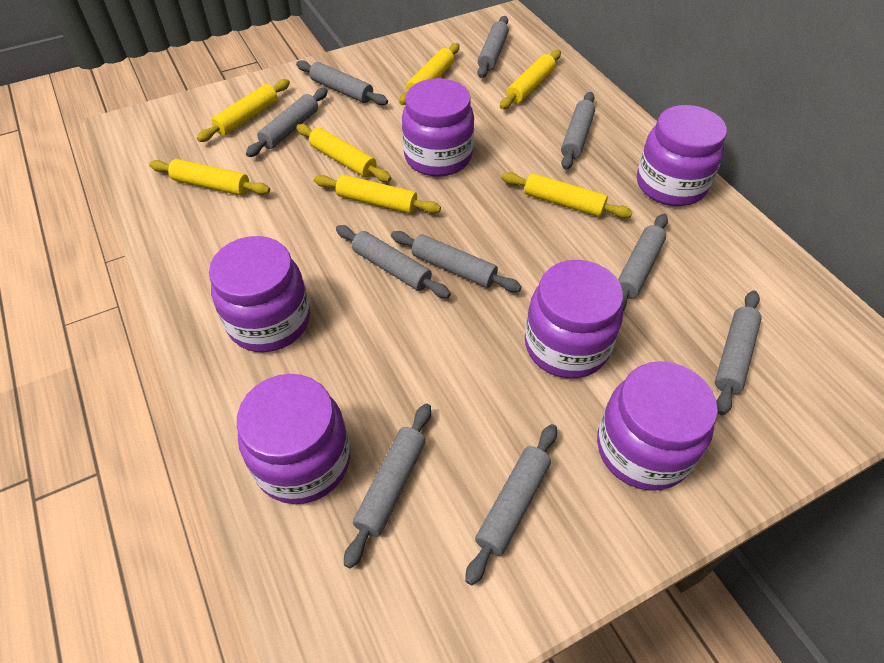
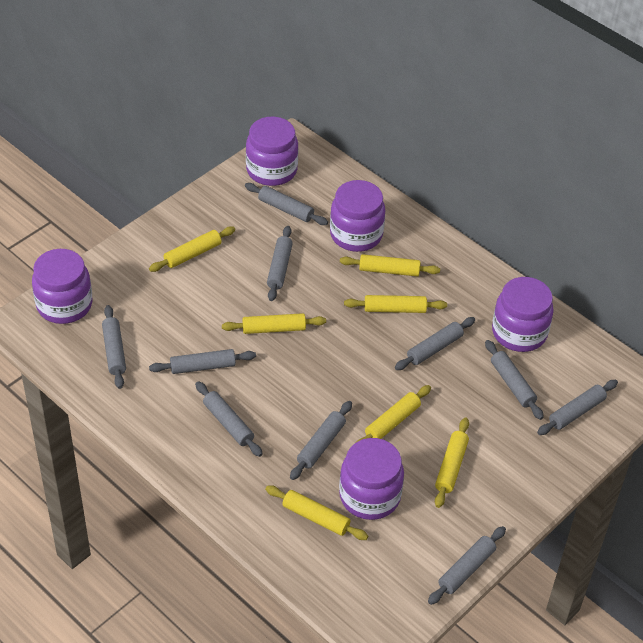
purple jar: 6 -> 5

